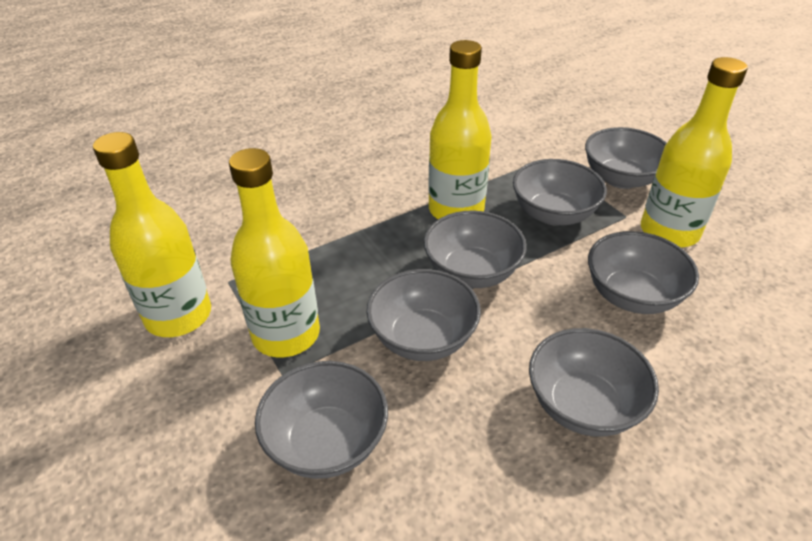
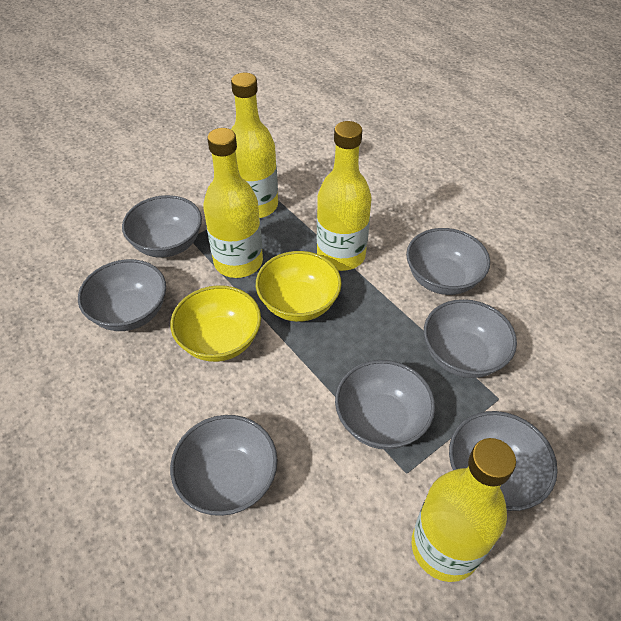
yellow bowl: 0 -> 2

